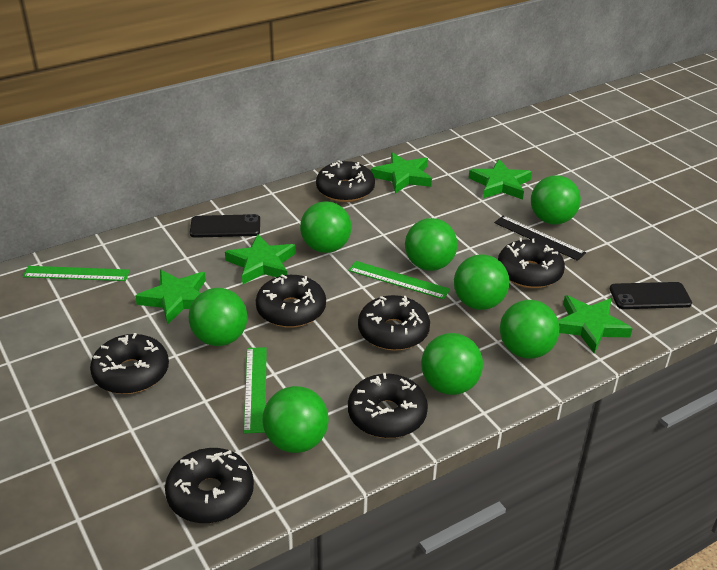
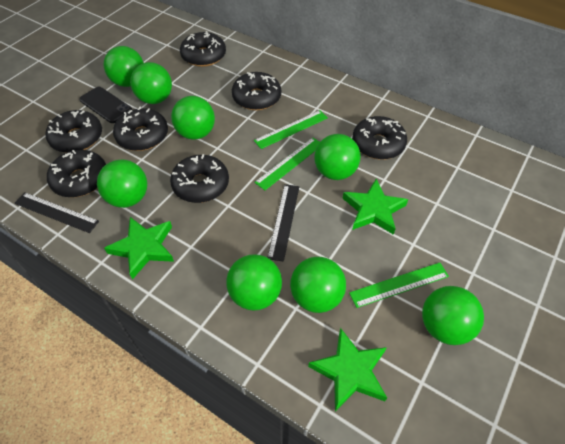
black phone: 2 -> 1
black ruler: 1 -> 2
green star: 5 -> 3

